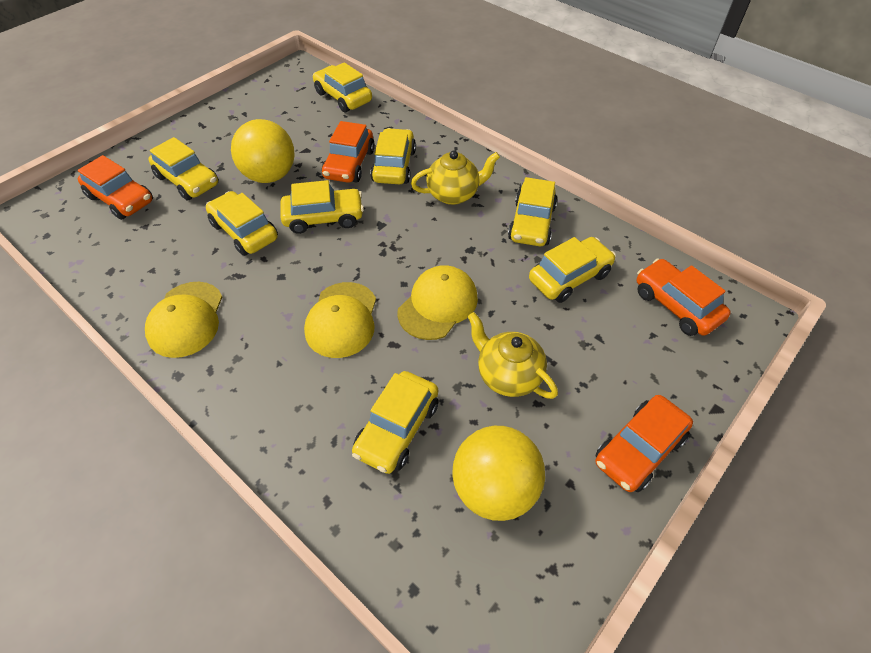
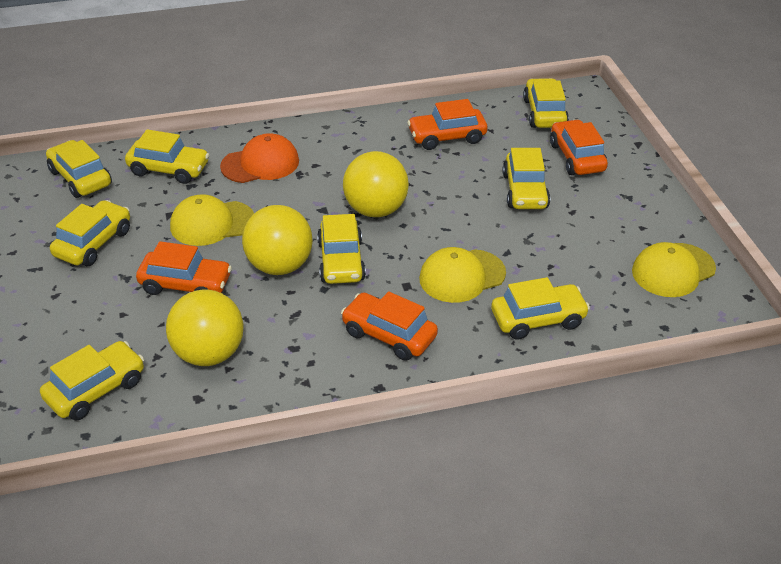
orange cap: 0 -> 1
yellow ball: 2 -> 3
yellow teapot: 2 -> 0

